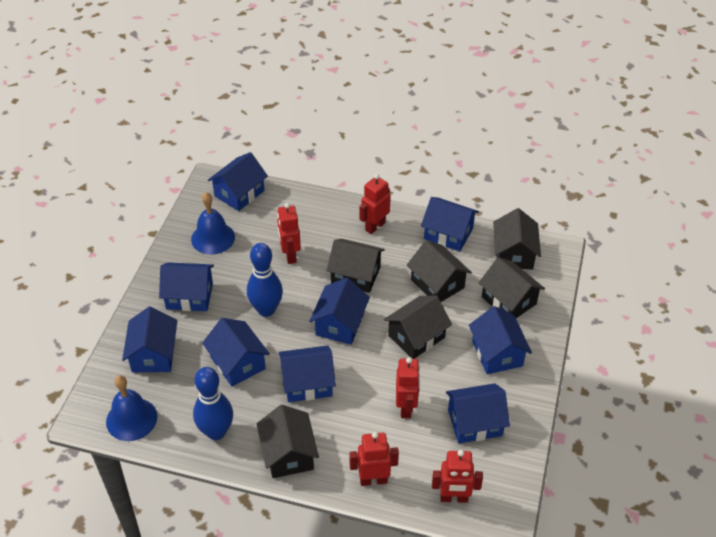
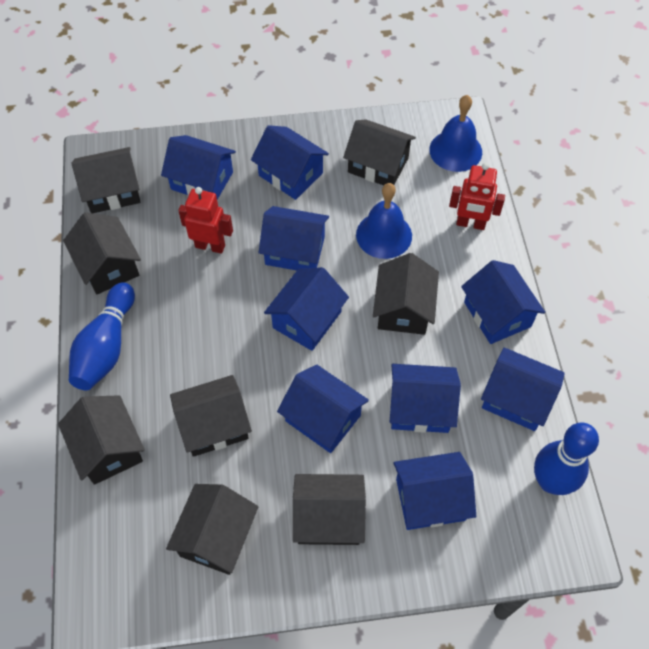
black house: 6 -> 8
red robot: 5 -> 2

